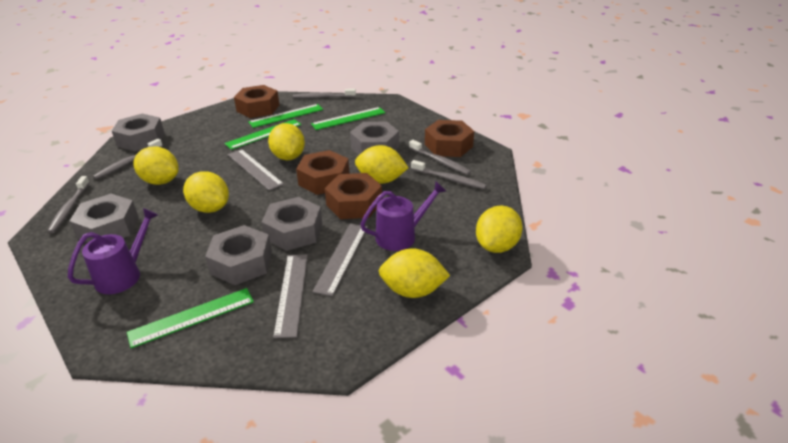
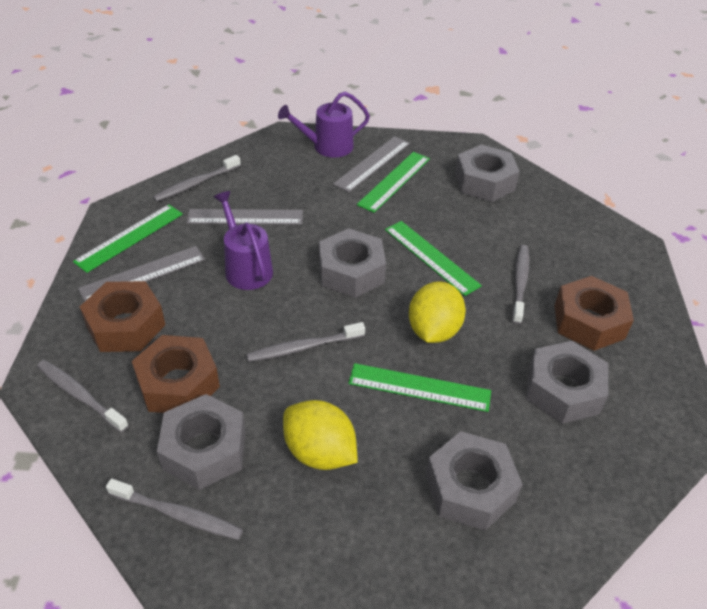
brown nut: 4 -> 3
yellow lemon: 6 -> 2

